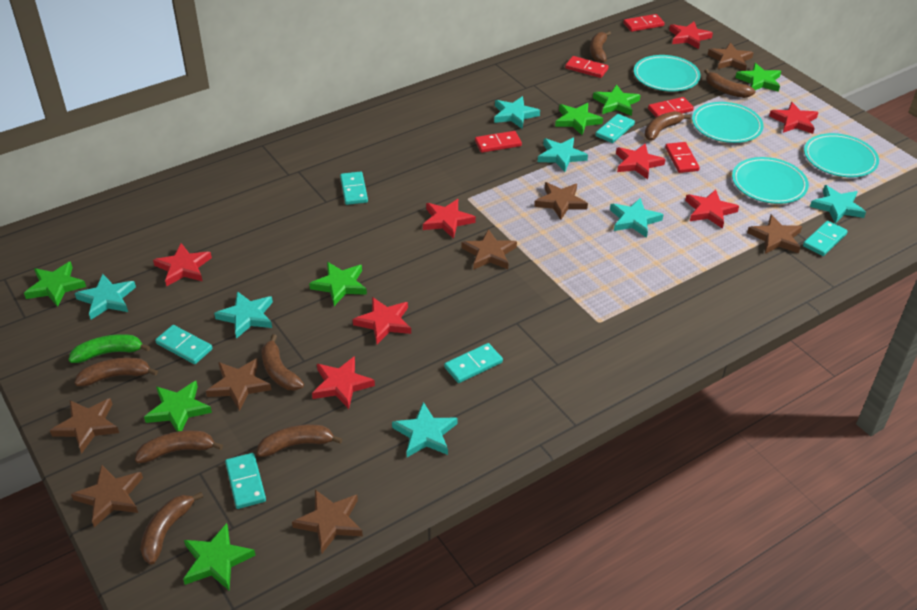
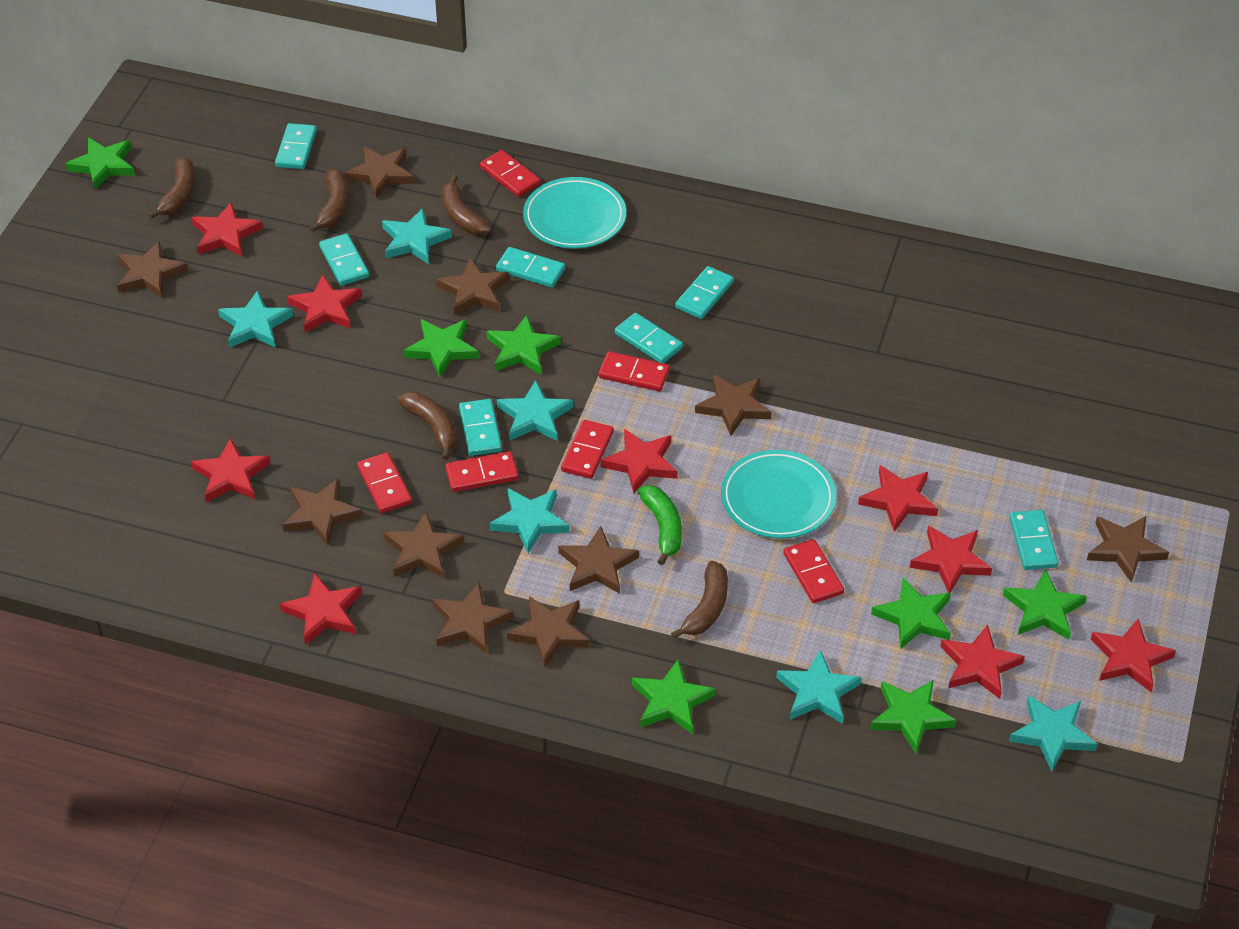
brown banana: 8 -> 5
brown star: 8 -> 10
red domino: 5 -> 6
red star: 8 -> 9
turquoise domino: 6 -> 7
turquoise plate: 4 -> 2
turquoise star: 7 -> 6

